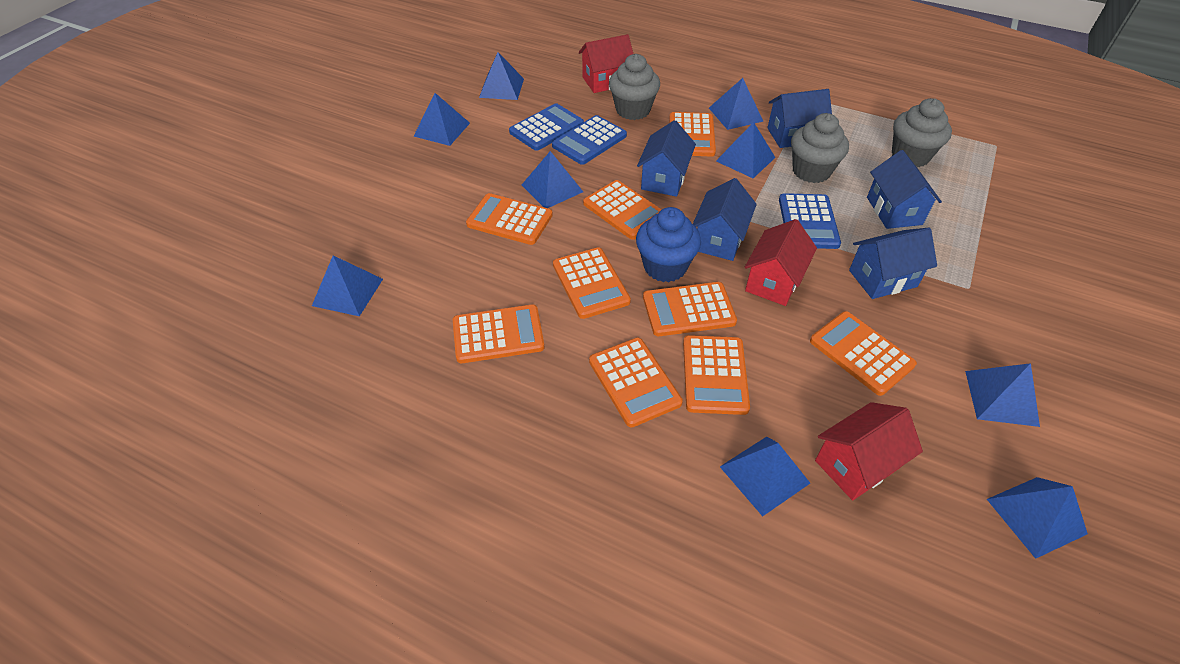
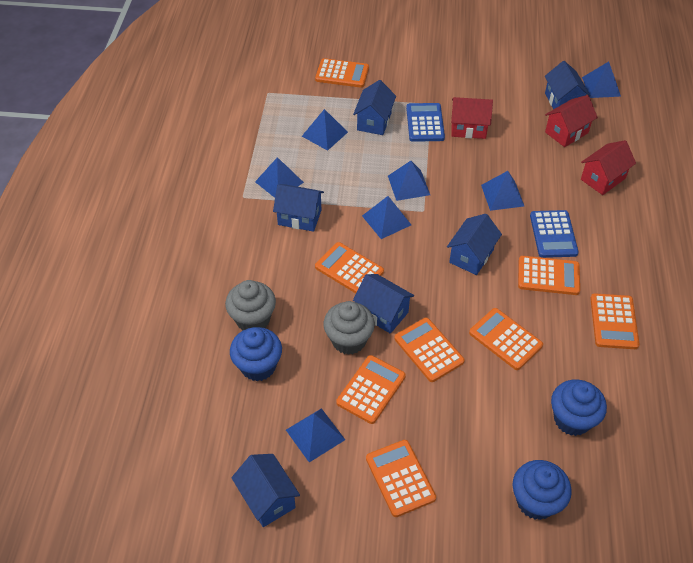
blue calculator: 3 -> 2
blue cupcake: 1 -> 3
blue house: 5 -> 6
blue pyramid: 9 -> 7
grey cupcake: 3 -> 2
orange calculator: 9 -> 8

